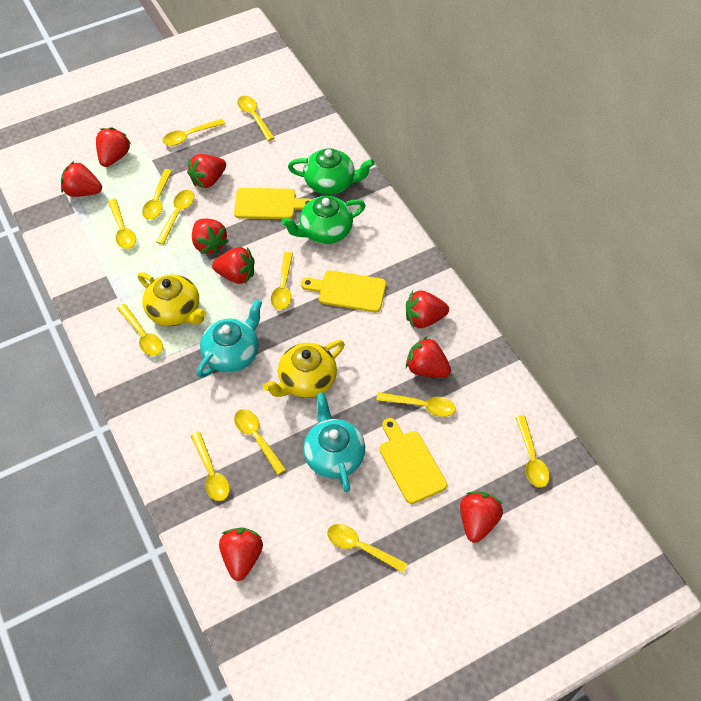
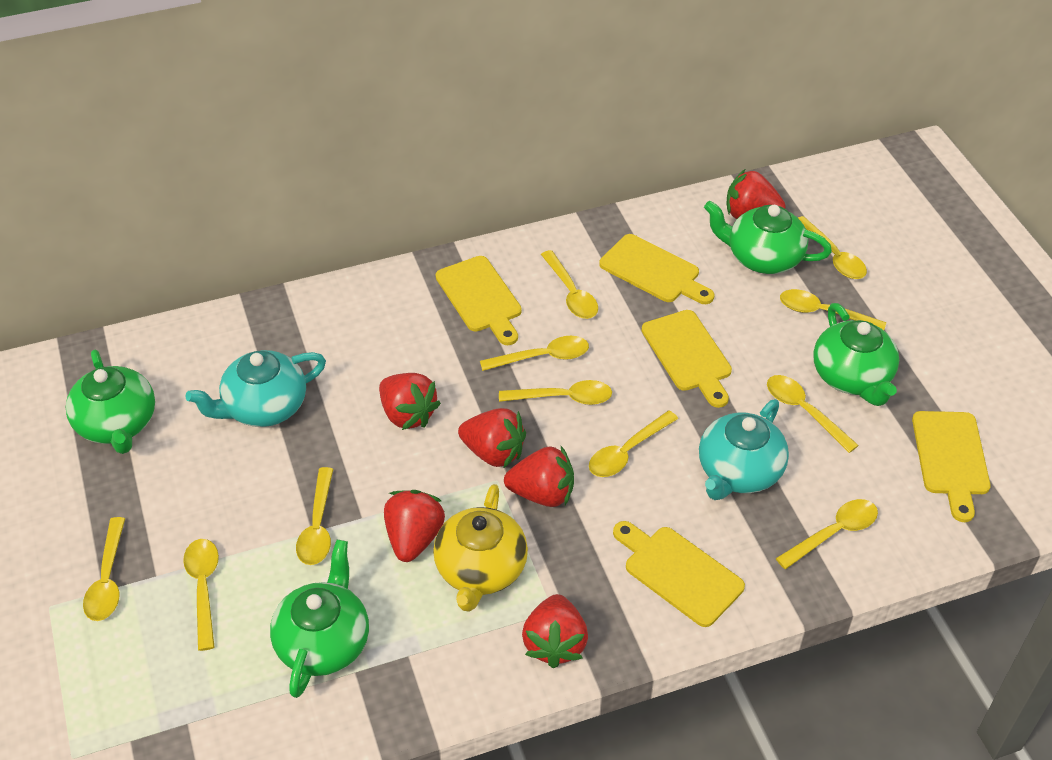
green teapot: 2 -> 4
red strawberry: 9 -> 6
yellow cutting board: 3 -> 5
yellow spoon: 12 -> 11
yellow teapot: 2 -> 1

